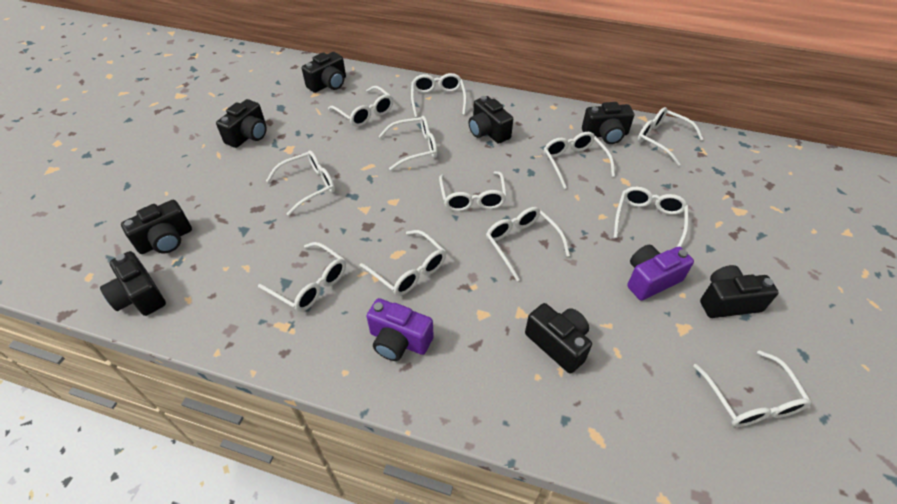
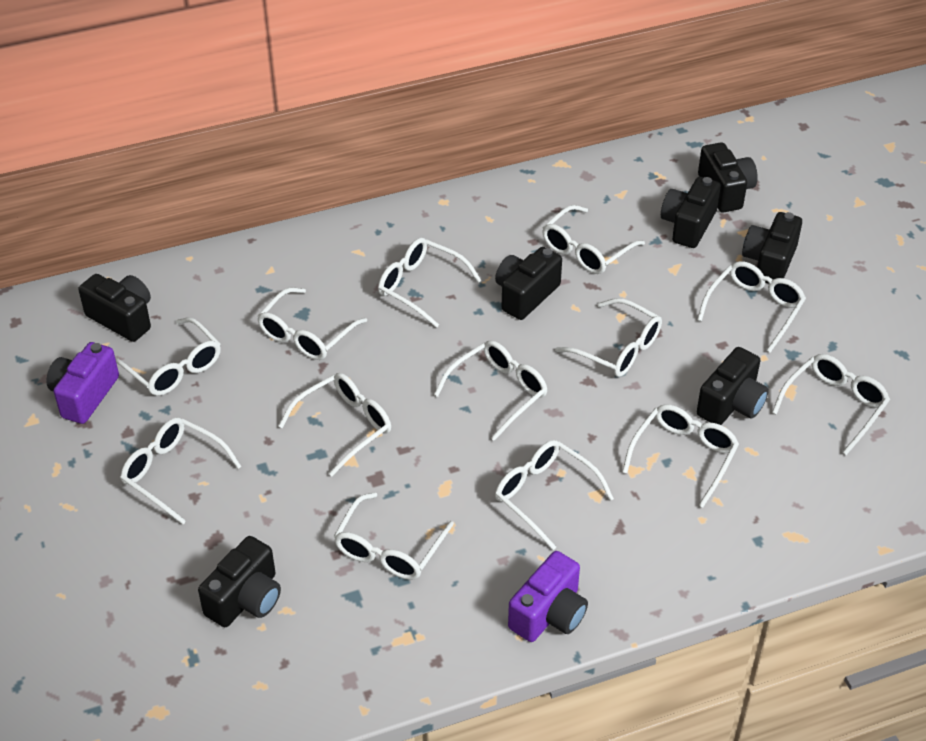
black camera: 8 -> 7
white glasses: 12 -> 13

